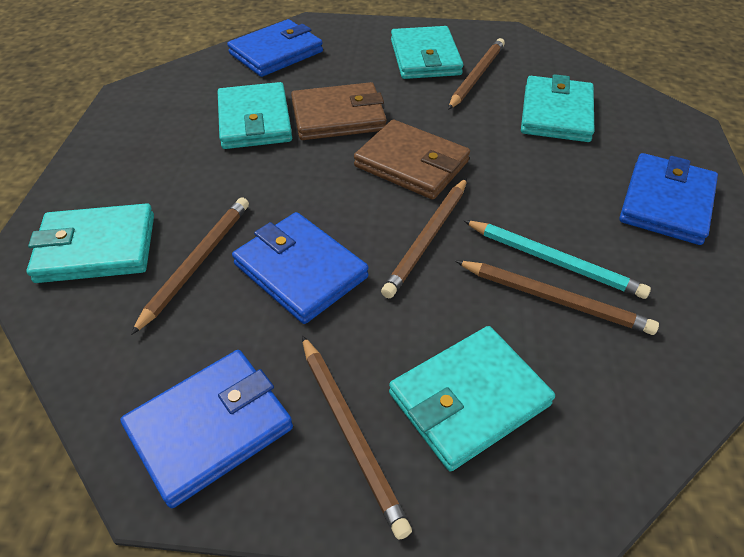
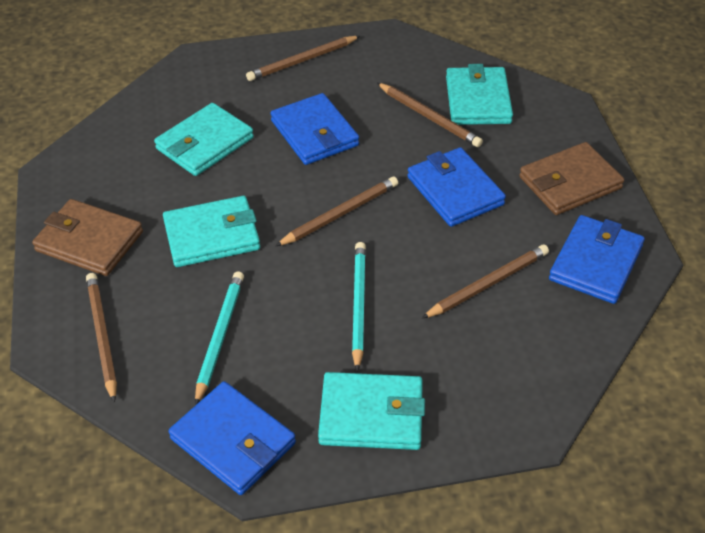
turquoise pencil: 1 -> 2
turquoise wallet: 5 -> 4

